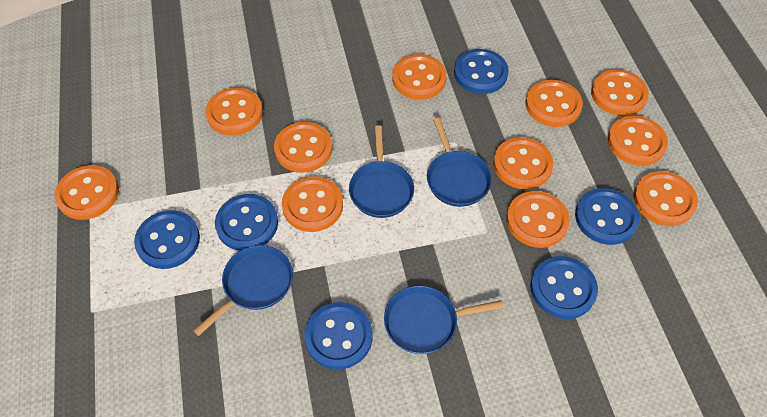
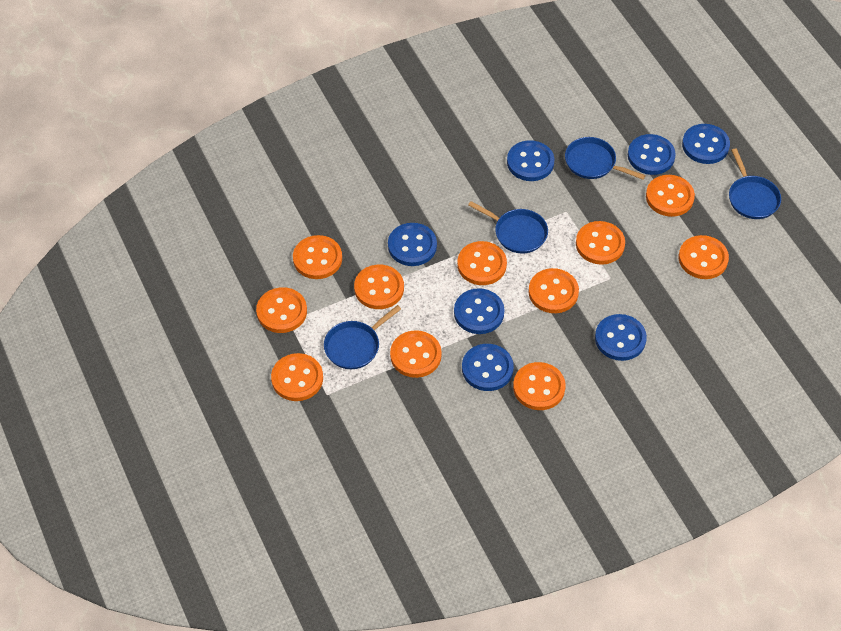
blue button: 6 -> 7

